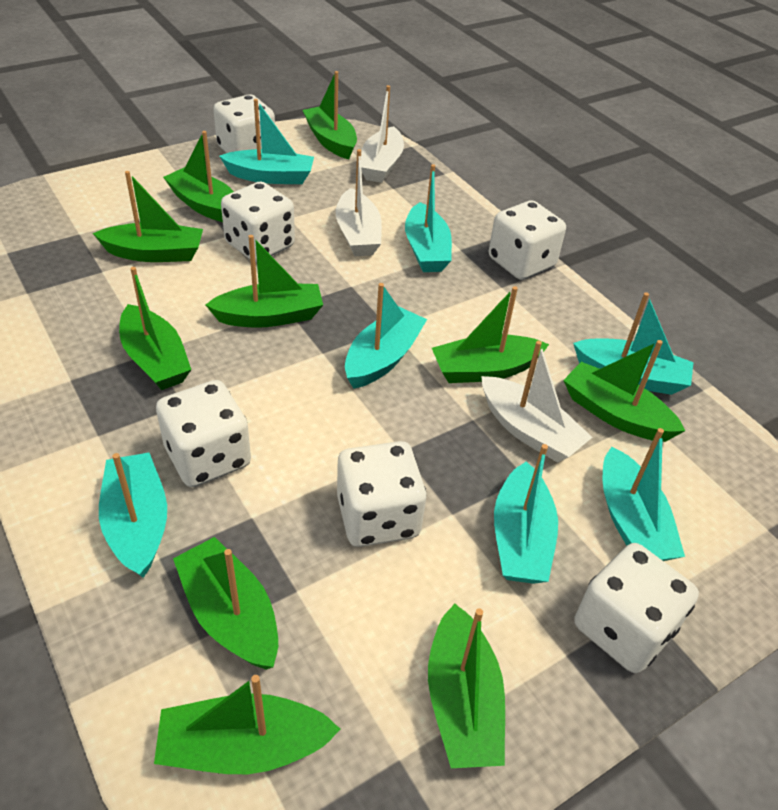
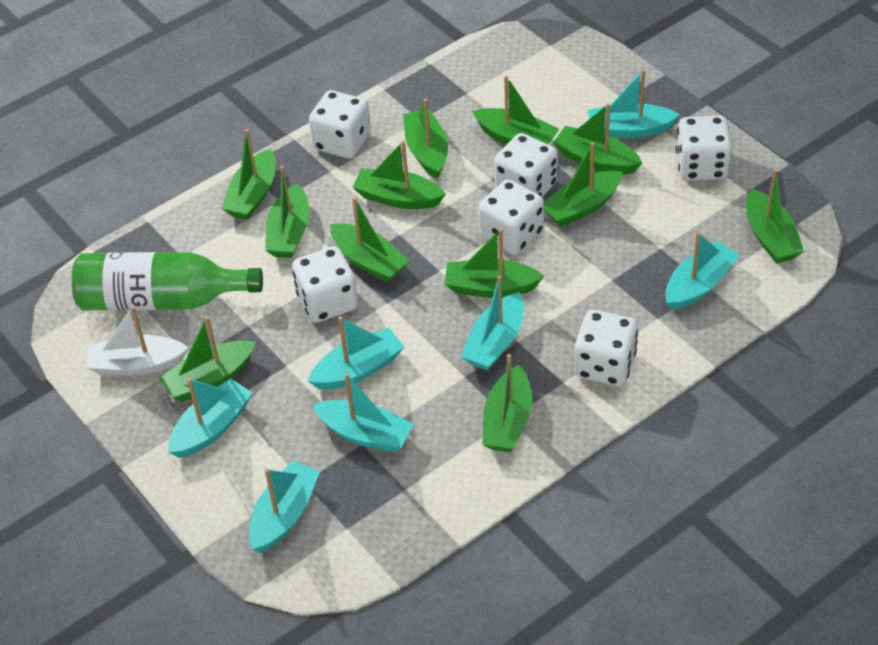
green boat: 10 -> 12
green bottle: 0 -> 1
white boat: 3 -> 1

